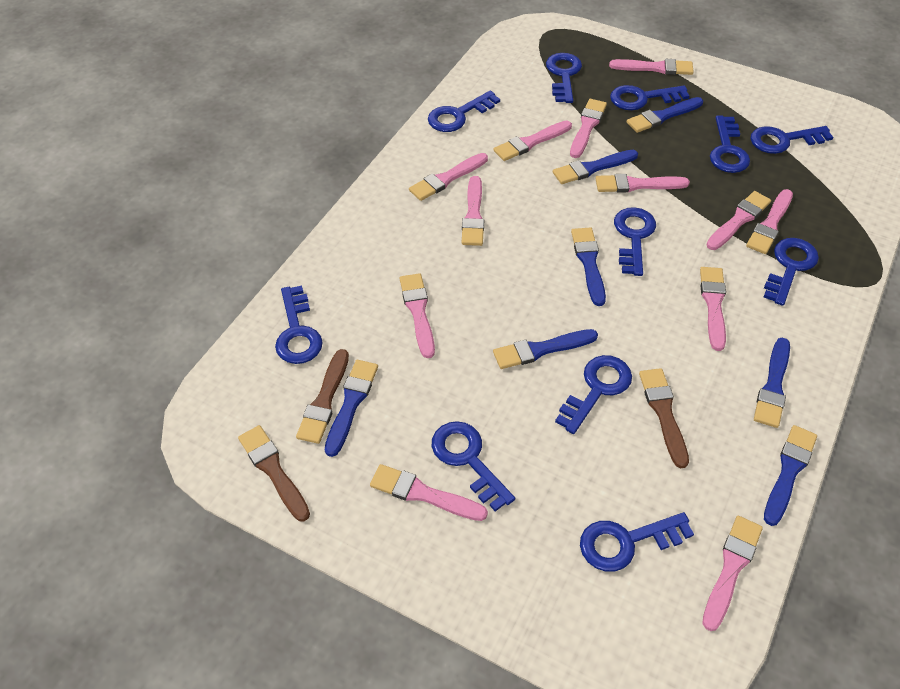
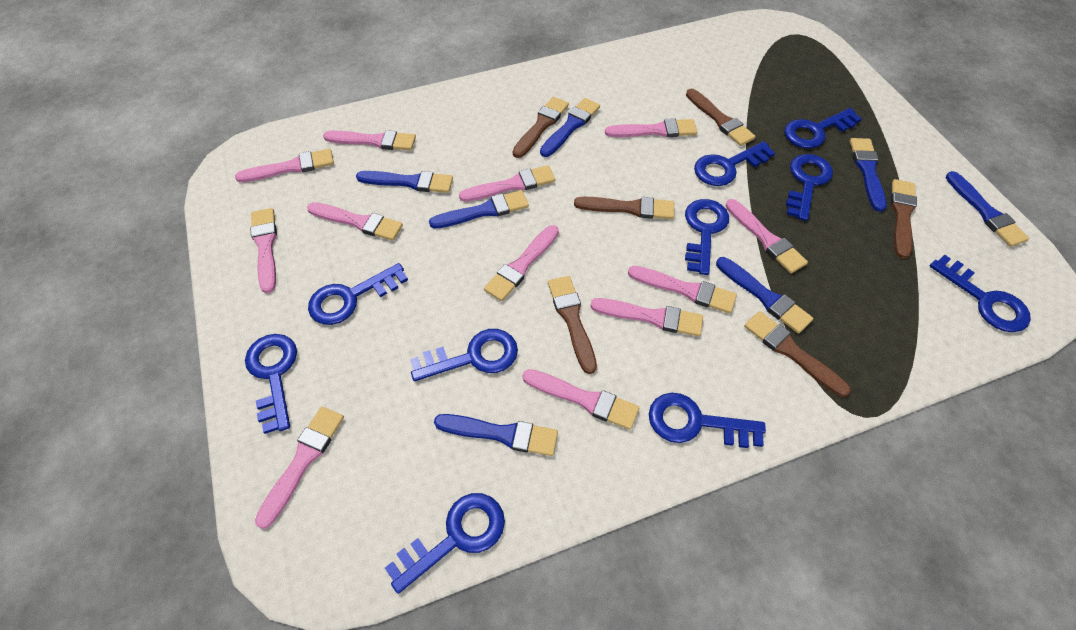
blue key: 11 -> 10
brown brush: 3 -> 6

